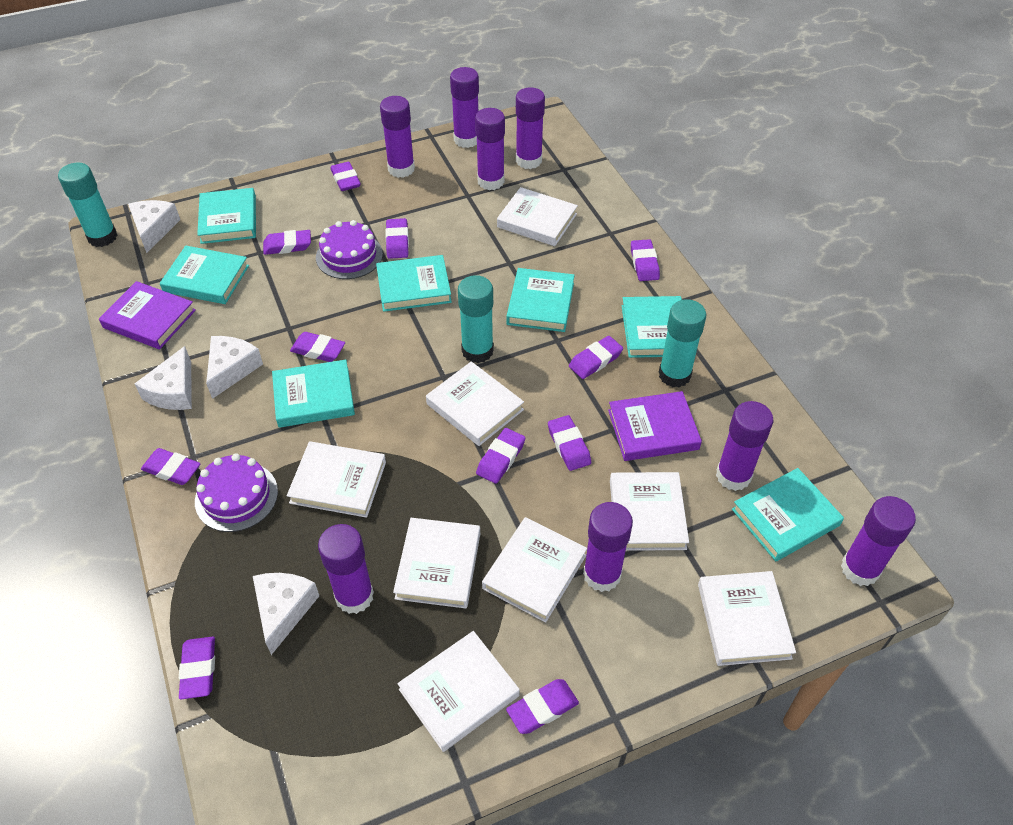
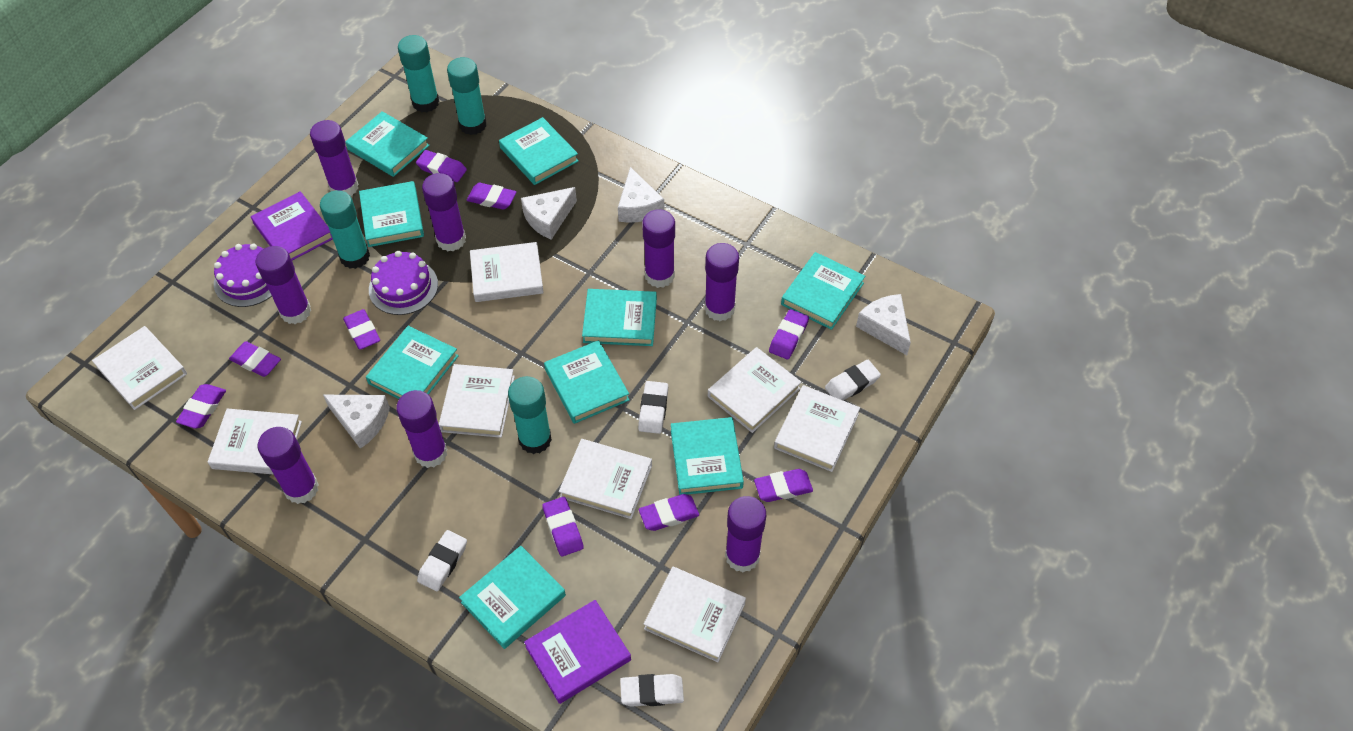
purple eraser: 11 -> 9
turquoise book: 7 -> 9
turquoise glue stick: 3 -> 4
white eraser: 0 -> 4

